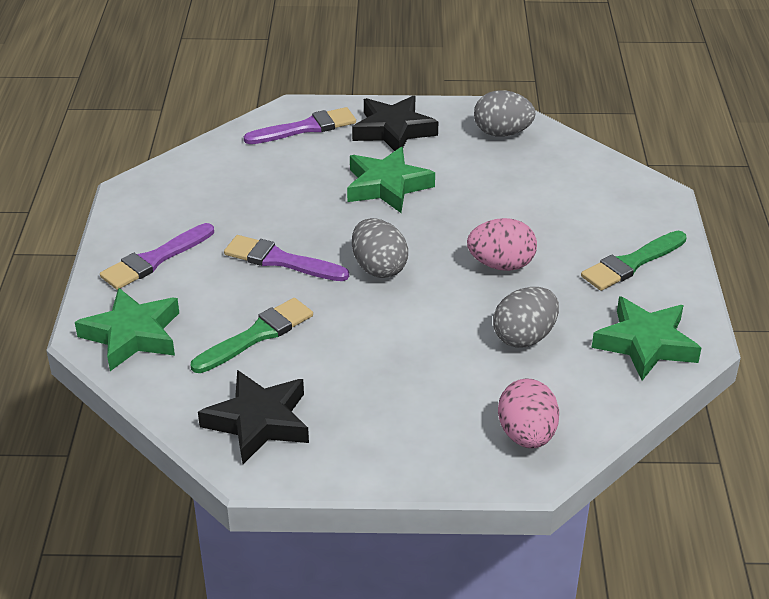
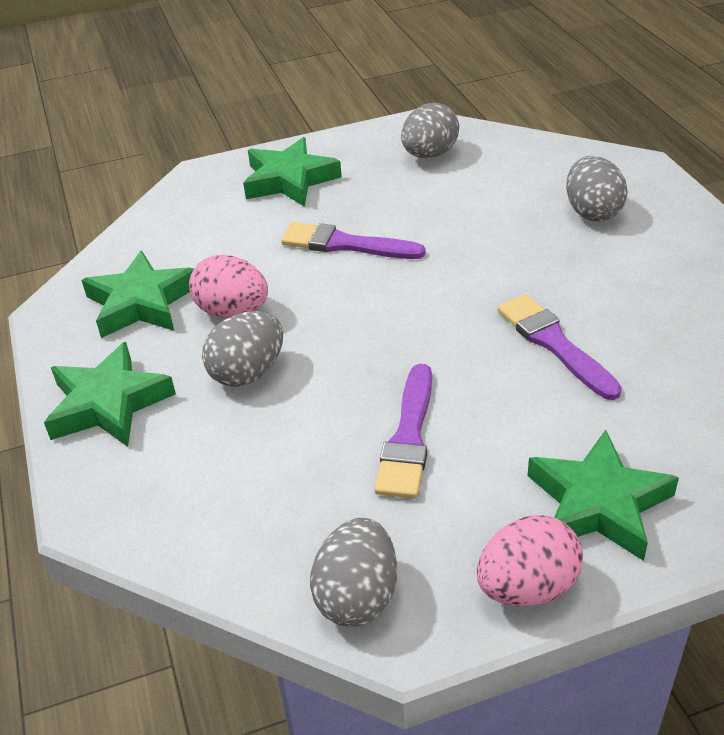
black star: 2 -> 0
green brush: 2 -> 0
green star: 3 -> 4
grey egg: 3 -> 4

